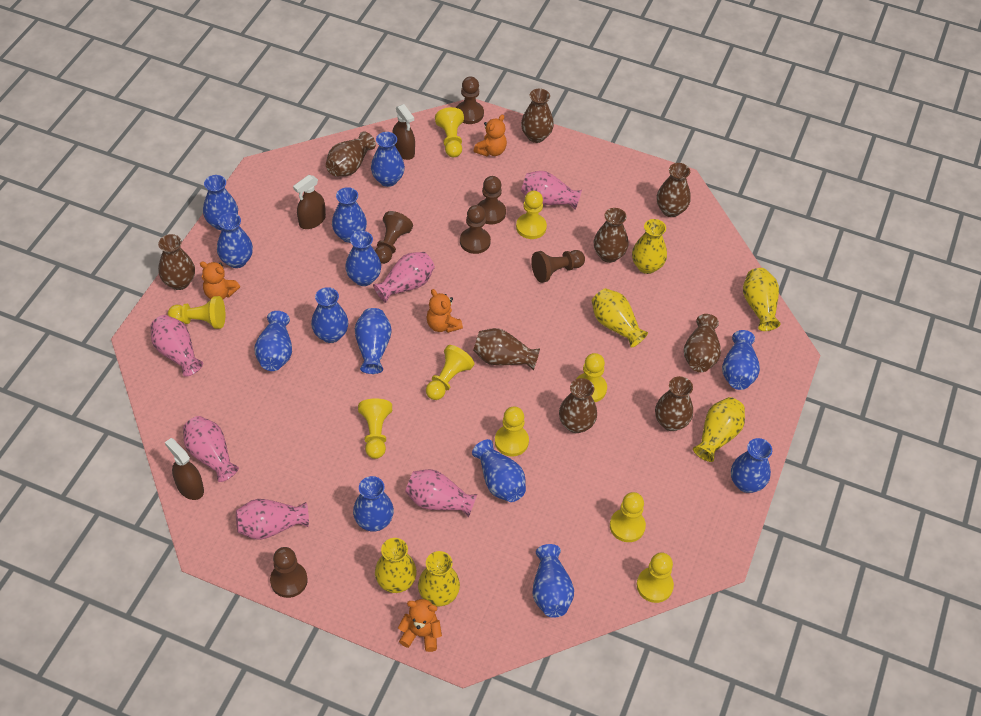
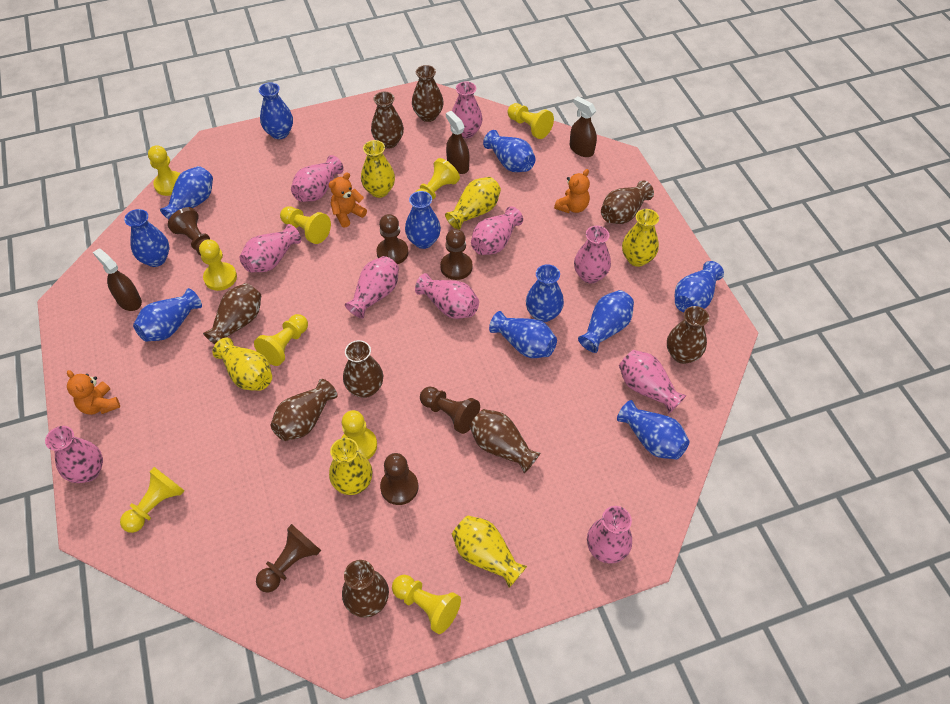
blue vase: 13 -> 11
orange teddy bear: 4 -> 3
pink vase: 6 -> 10

